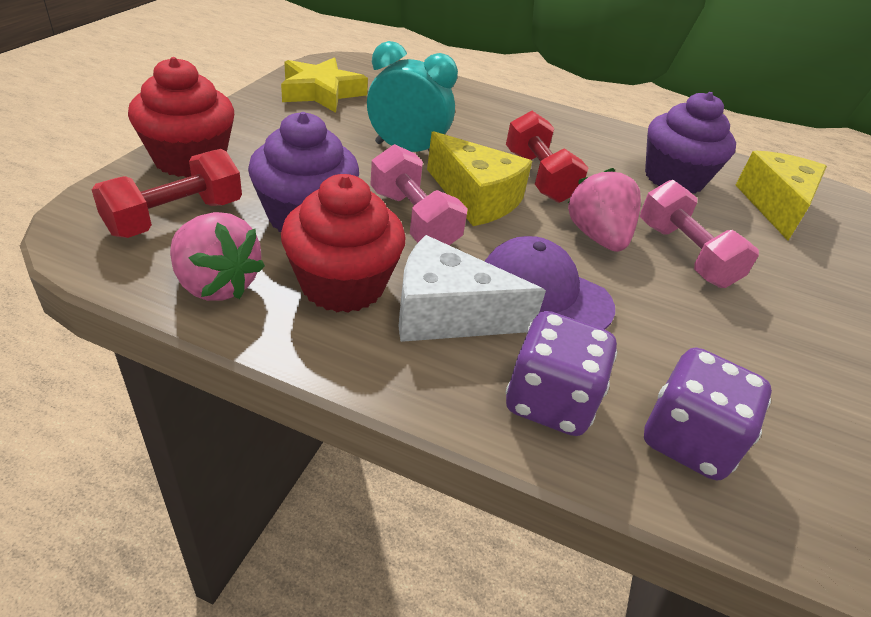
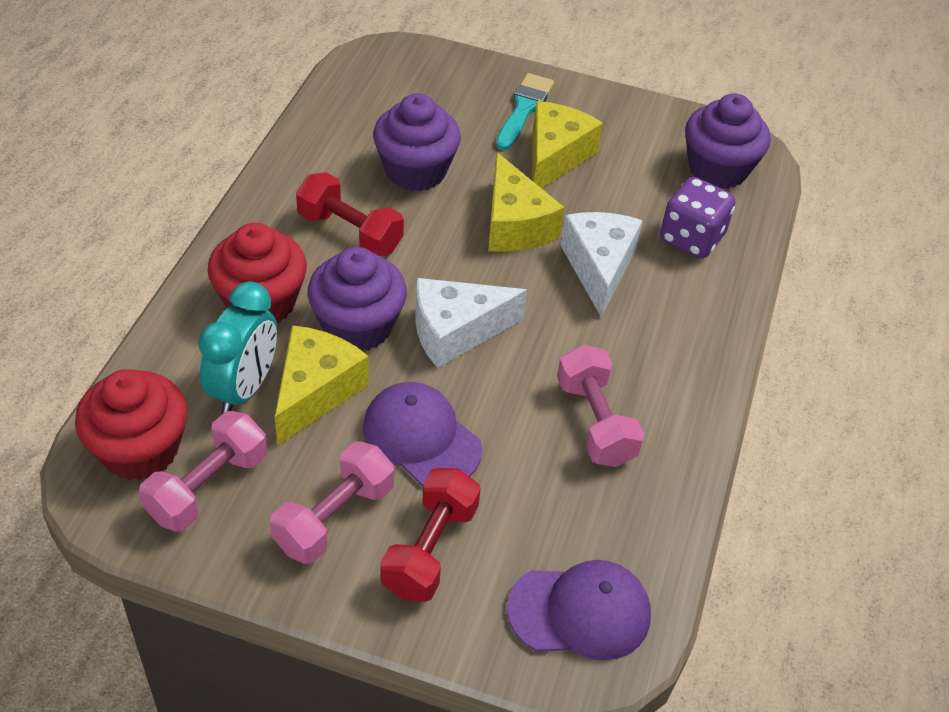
pink dumbbell: 2 -> 3
pink strawberry: 2 -> 0
purple cap: 1 -> 2
purple cupcake: 2 -> 3
purple dice: 2 -> 1
turquoise brush: 0 -> 1
white cheese: 1 -> 2
yellow cheese: 2 -> 3
yellow star: 1 -> 0

